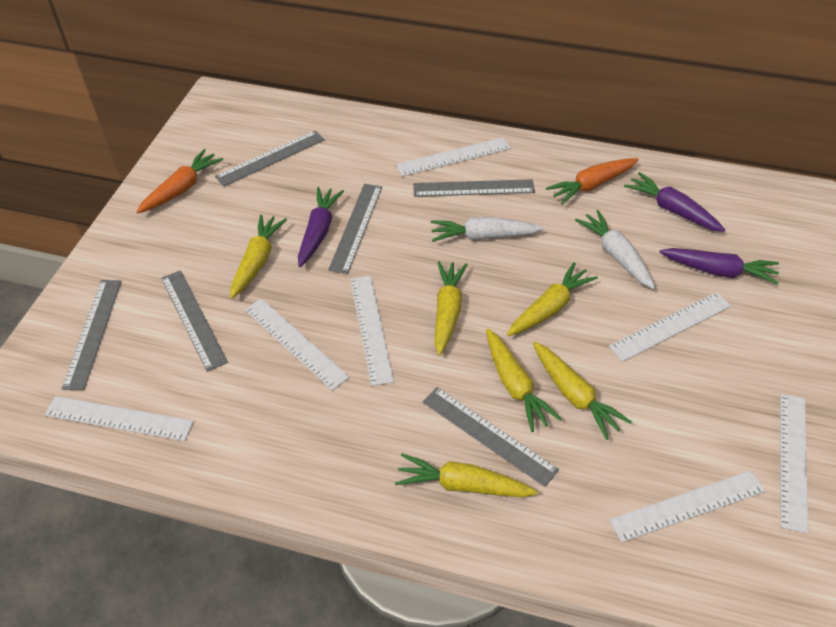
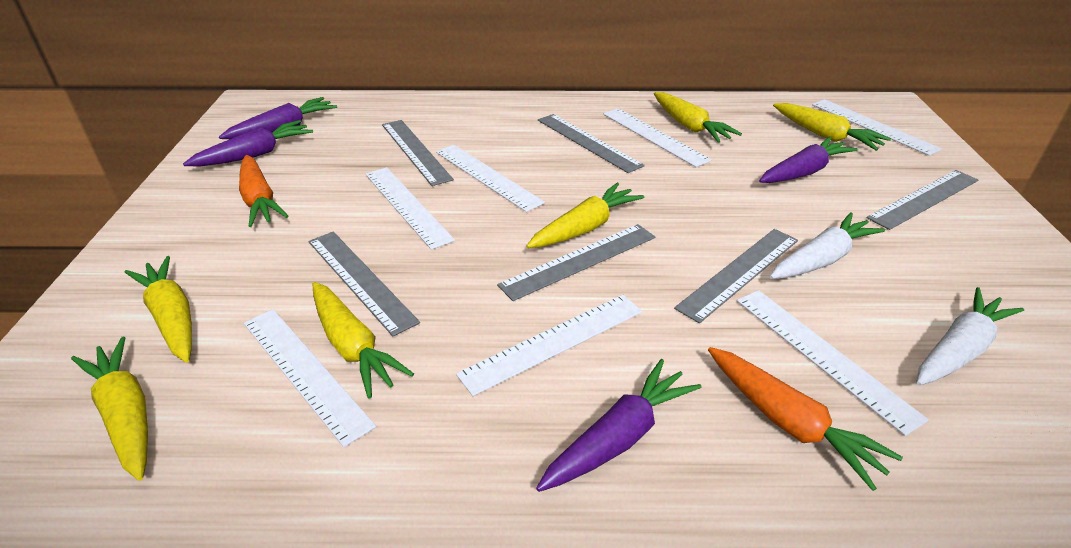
purple carrot: 3 -> 4

